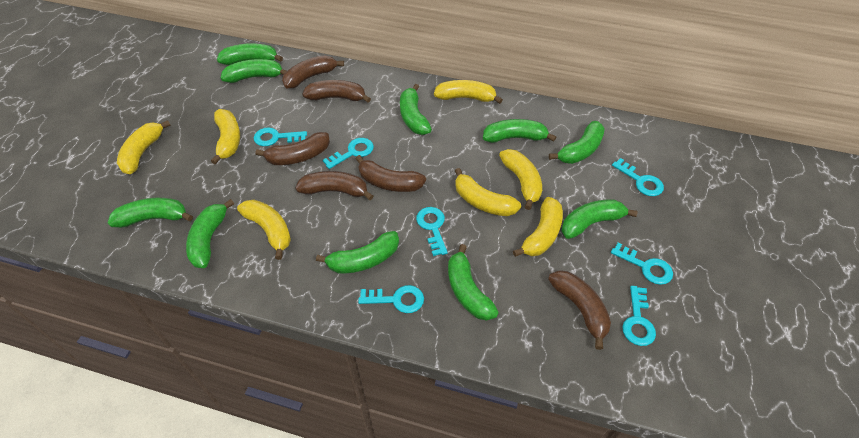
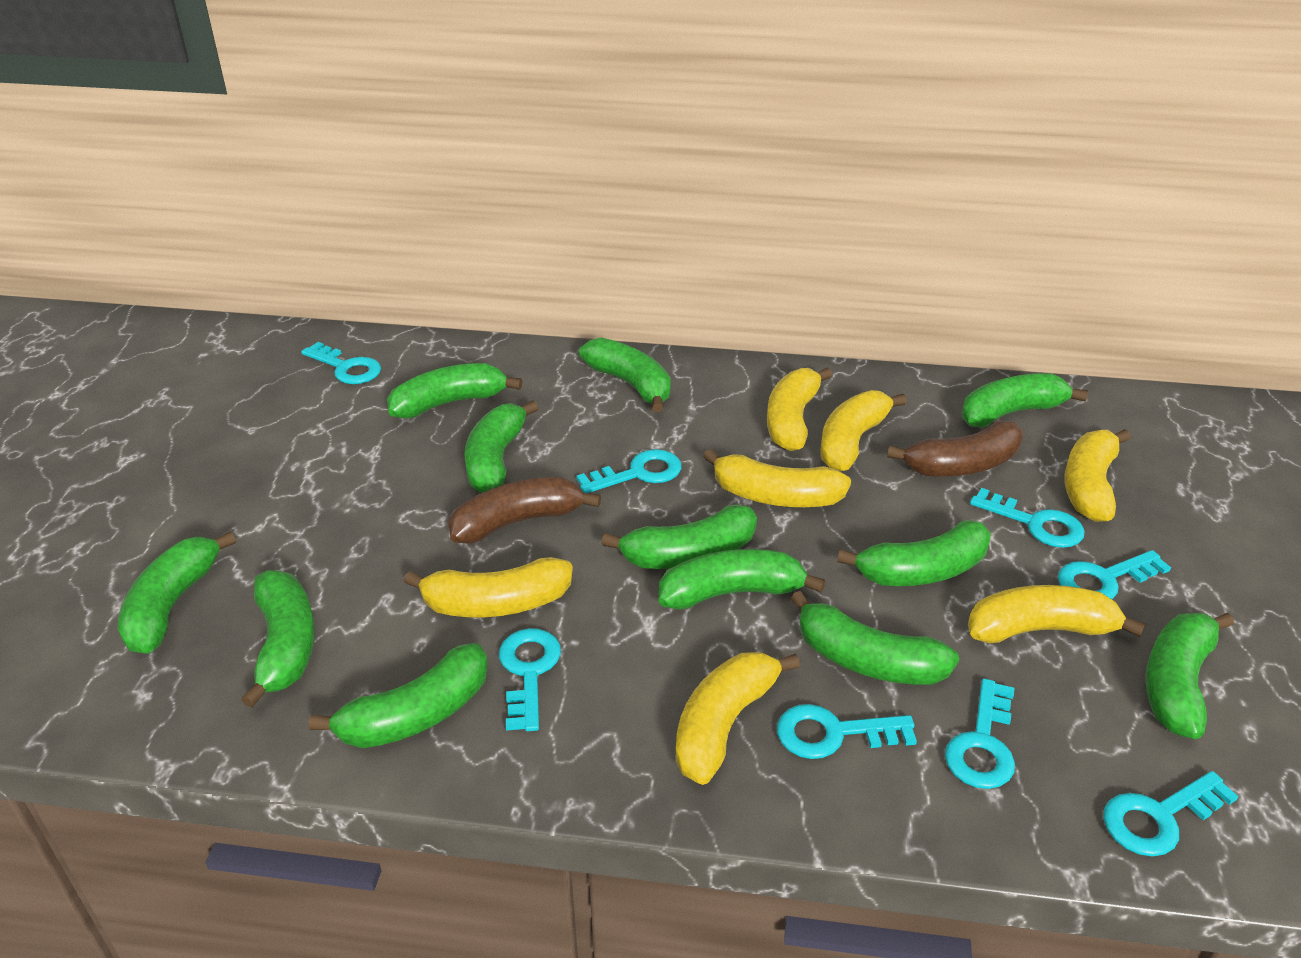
brown banana: 6 -> 2
green banana: 10 -> 12
turquoise key: 7 -> 8

